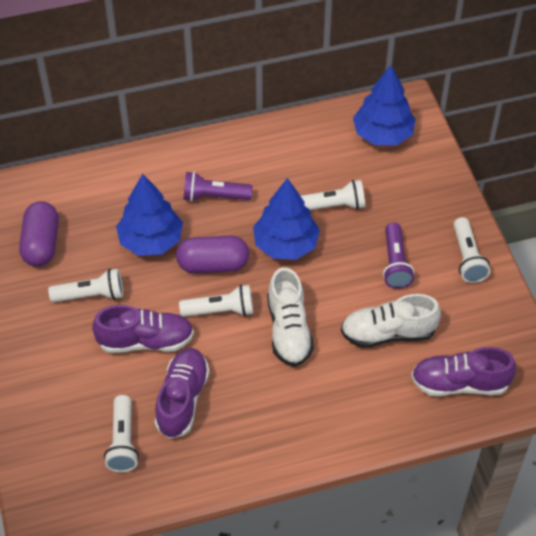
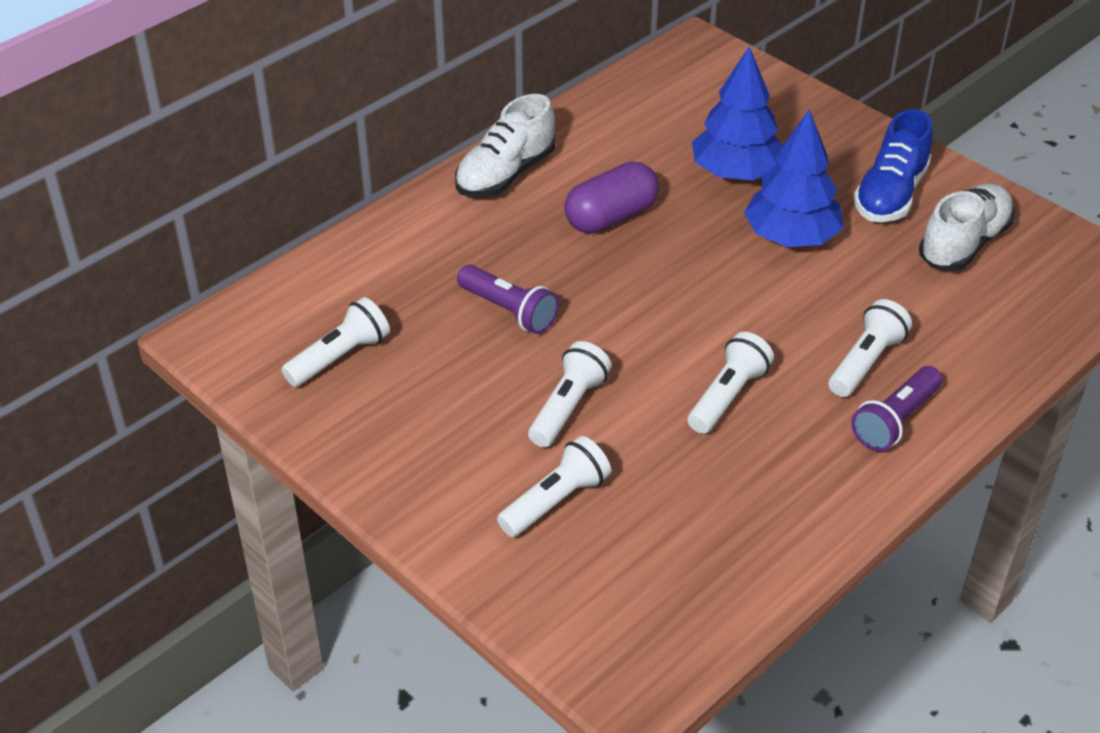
blue shoe: 0 -> 1
blue tree: 3 -> 2
purple capsule: 2 -> 1
purple shoe: 3 -> 0

